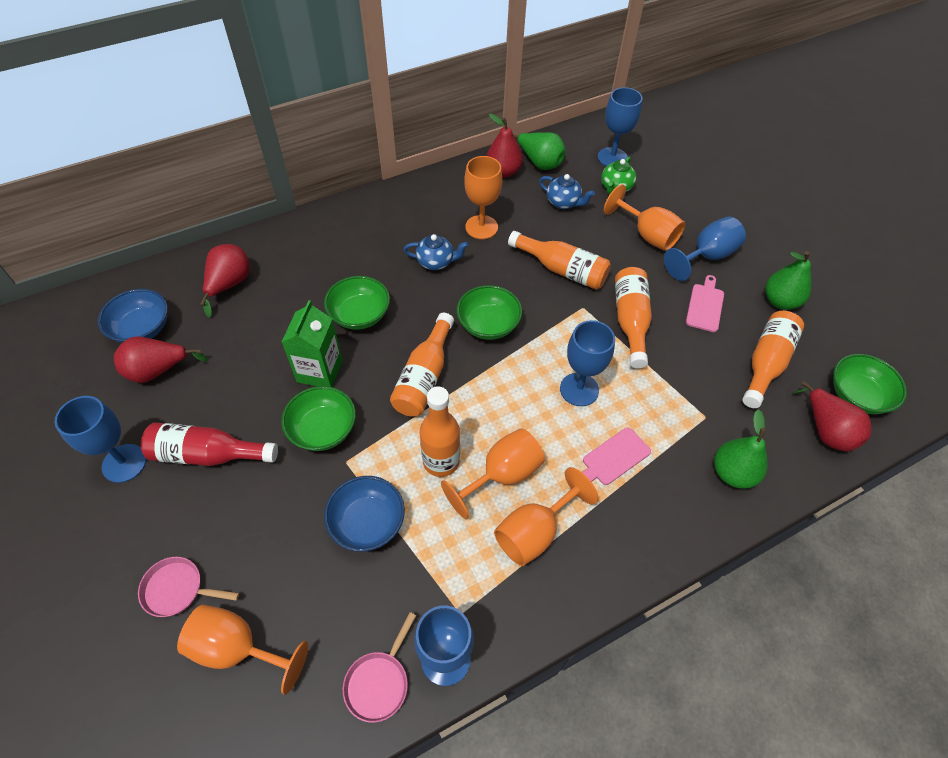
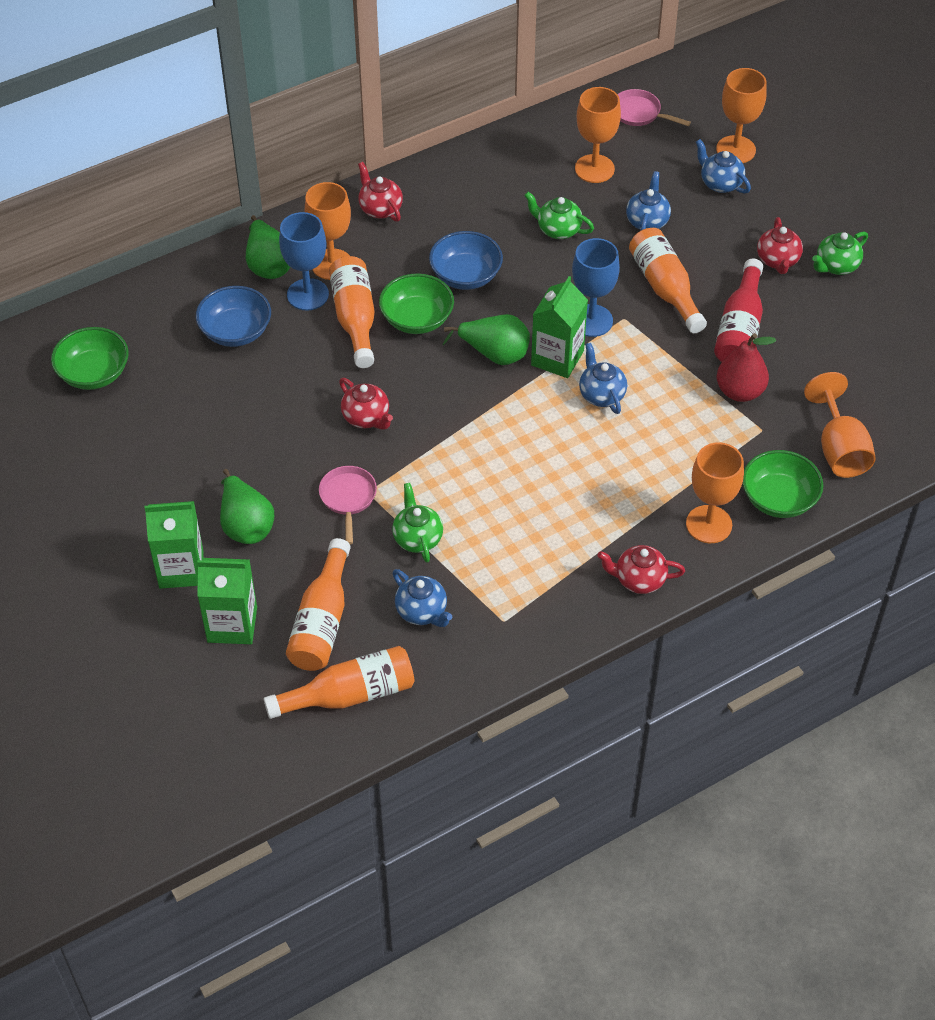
blue goblet: 5 -> 2
blue teapot: 2 -> 4
green bowl: 4 -> 3
green carton: 1 -> 3
green teapot: 1 -> 3
orange bottle: 5 -> 4
pink cutting board: 2 -> 0
red pear: 4 -> 1
red teapot: 0 -> 4

